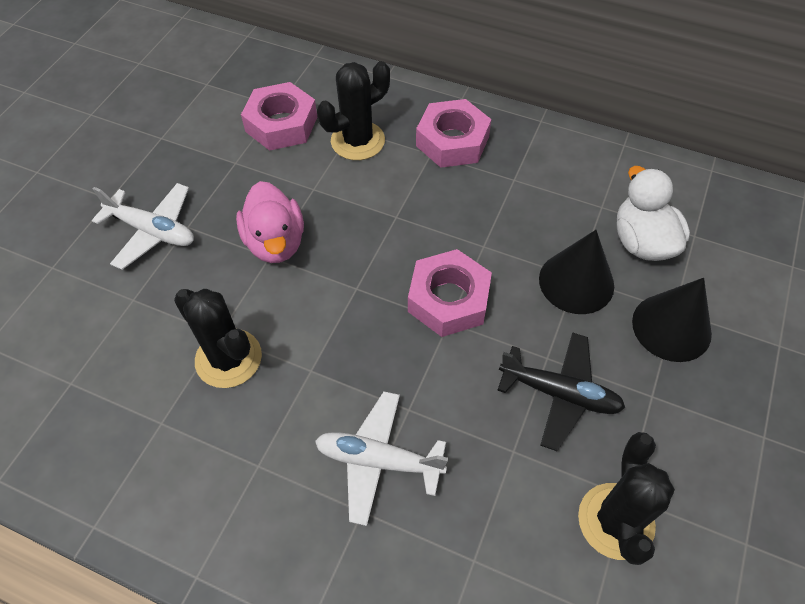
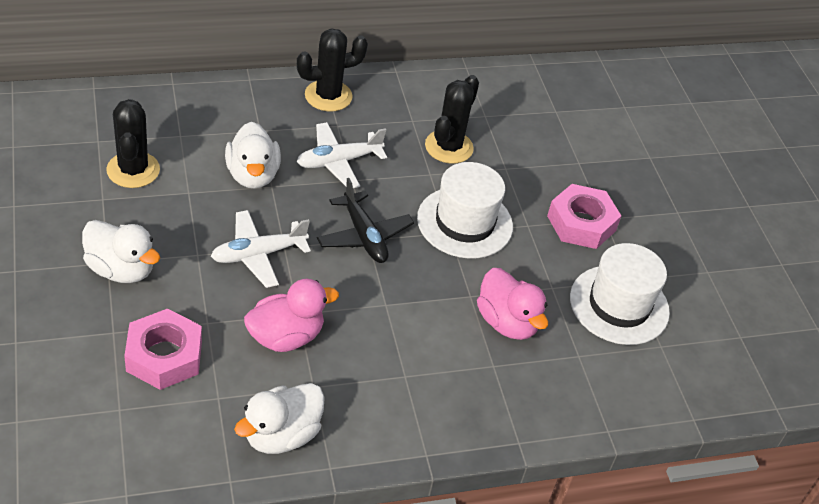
black cone: 2 -> 0
pink duck: 1 -> 2
pink nut: 3 -> 2
white duck: 1 -> 3
white hat: 0 -> 2

